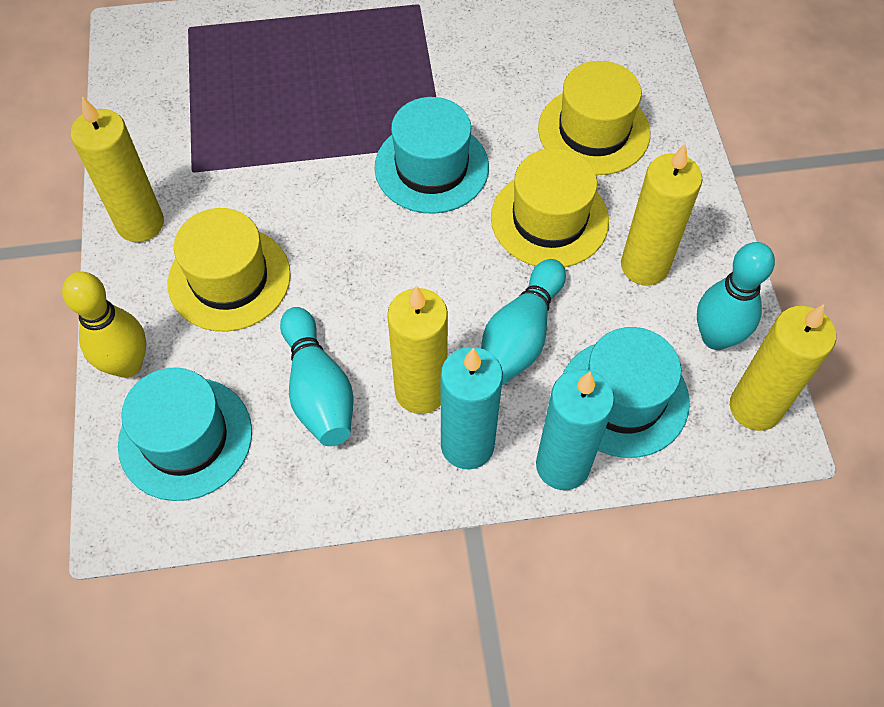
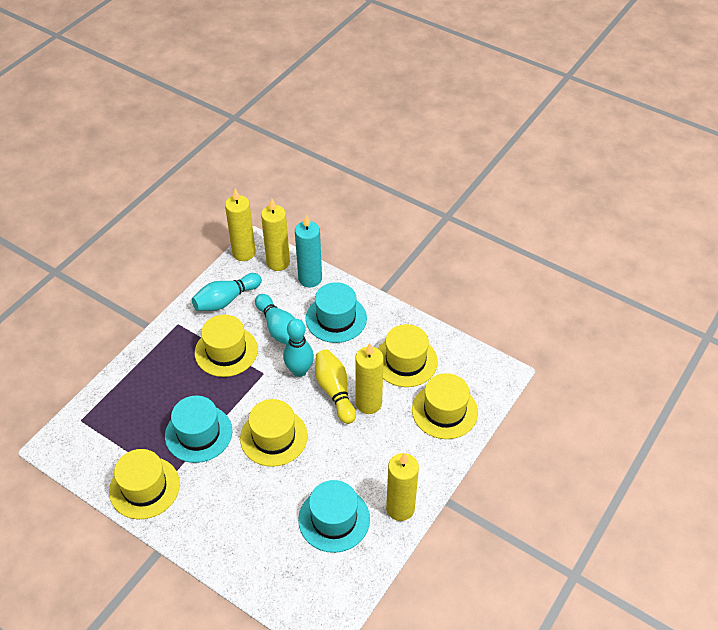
turquoise candle: 2 -> 1
yellow hat: 3 -> 5

